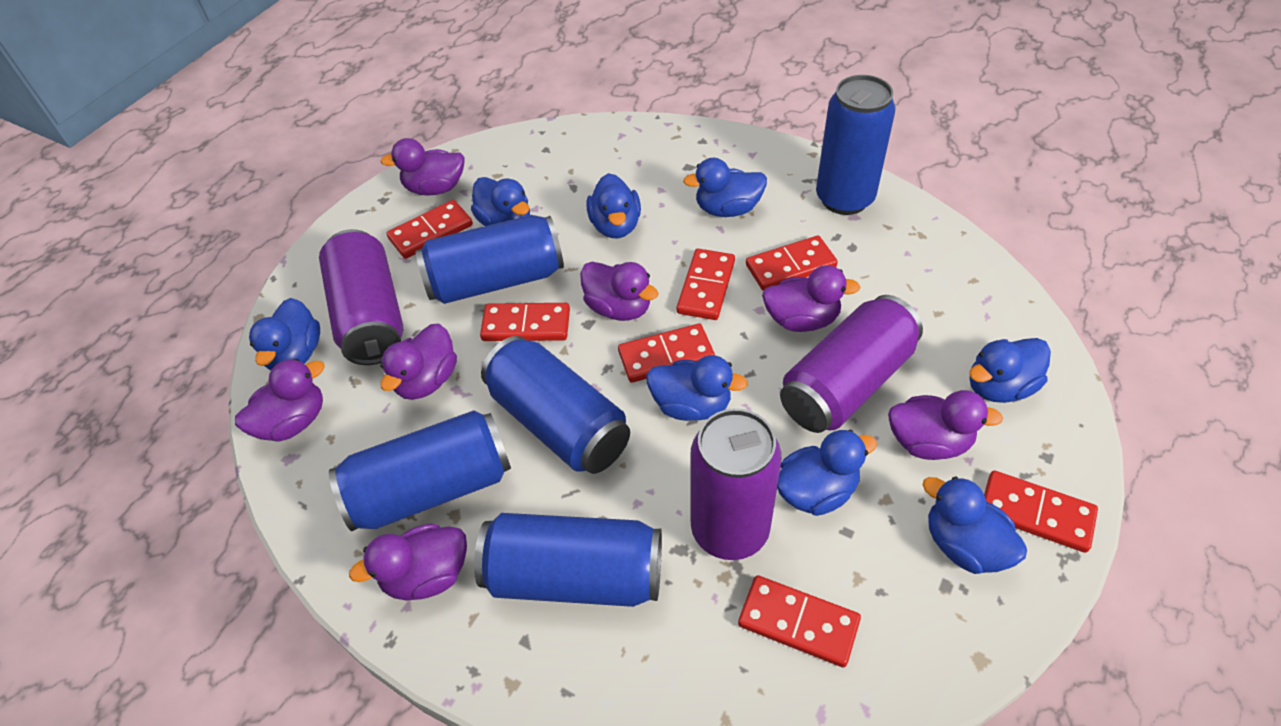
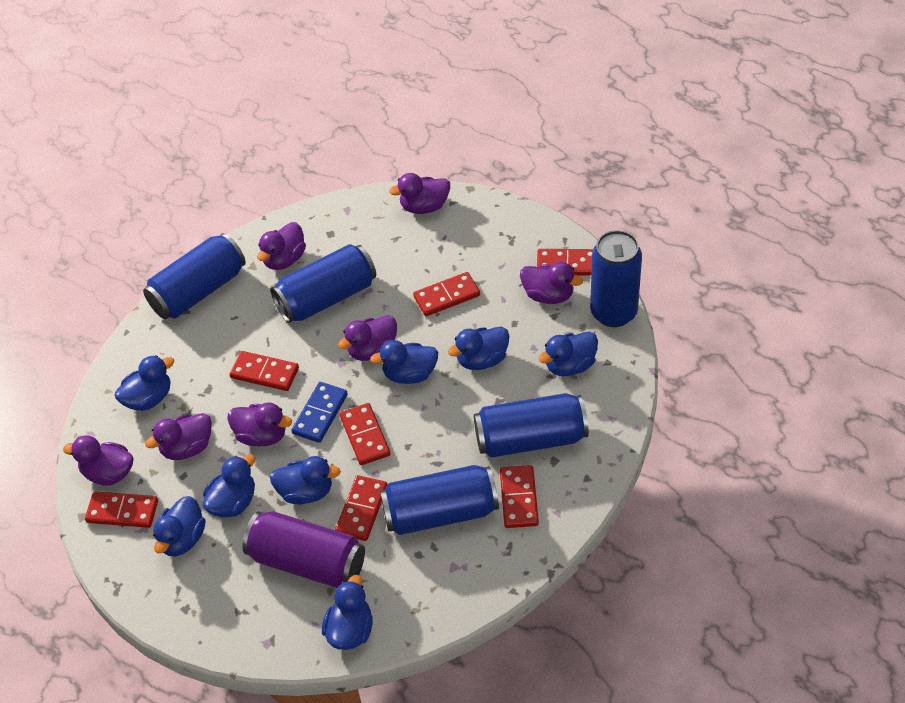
blue domino: 0 -> 1
purple can: 3 -> 1

